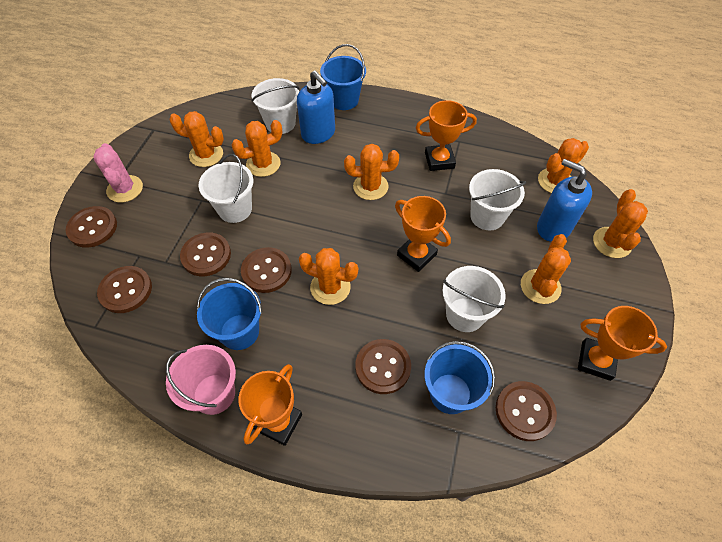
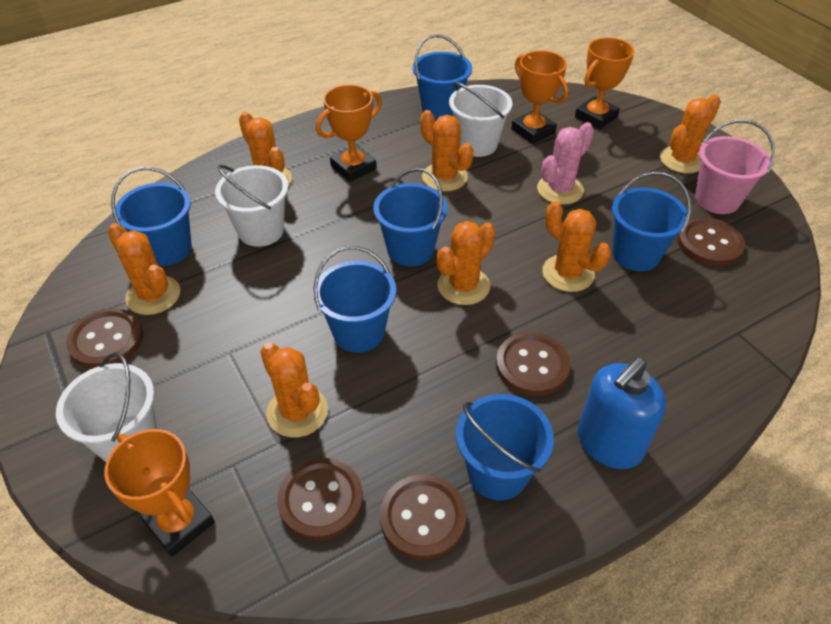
blue bucket: 3 -> 6
blue soap dispenser: 2 -> 1
brown button: 6 -> 5
white bucket: 4 -> 3

